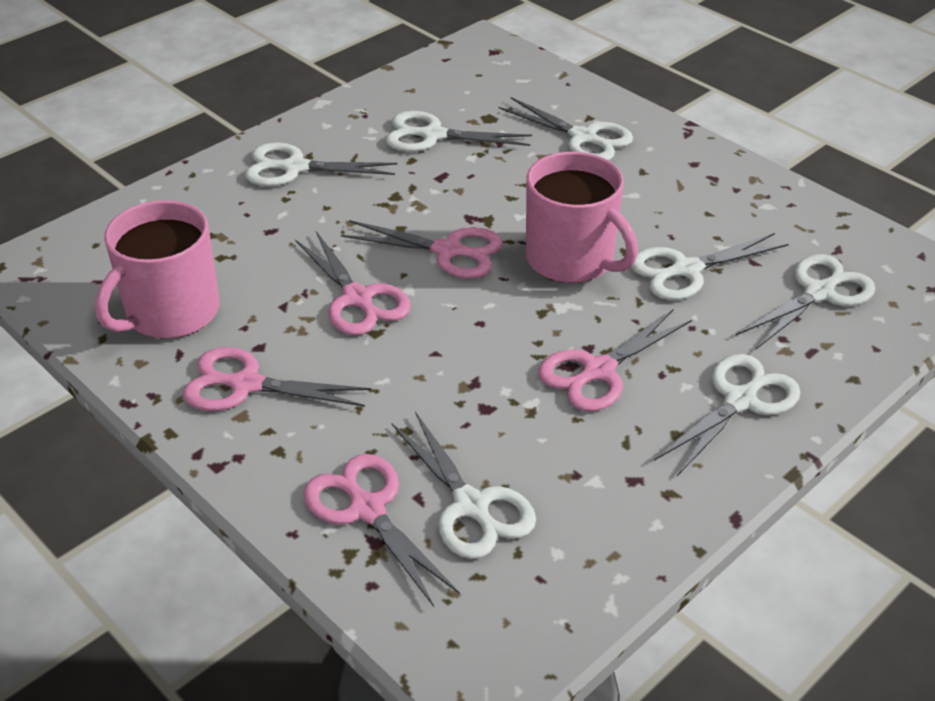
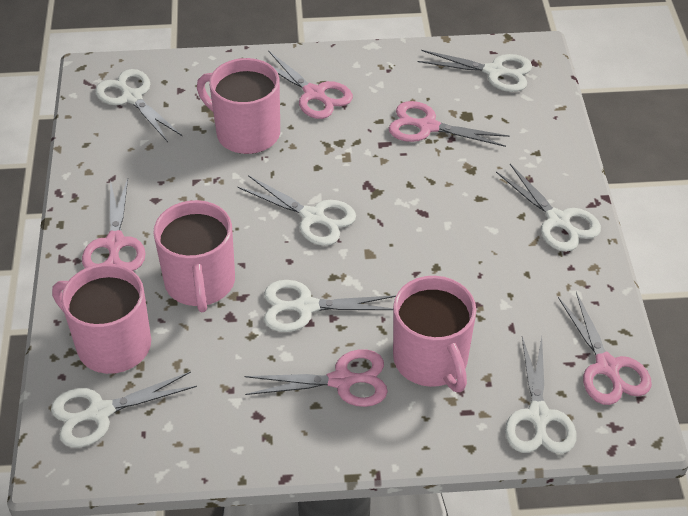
pink mug: 2 -> 4

